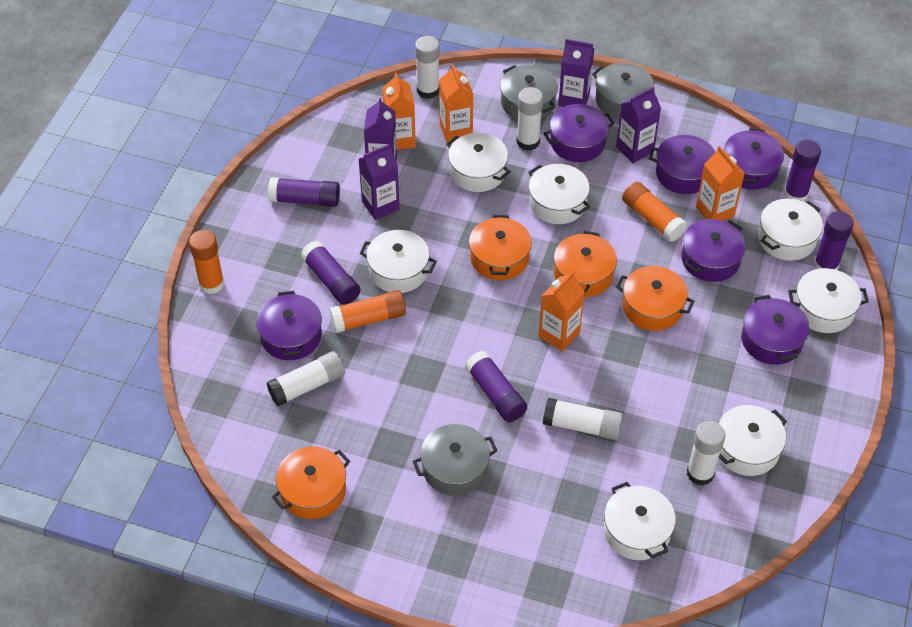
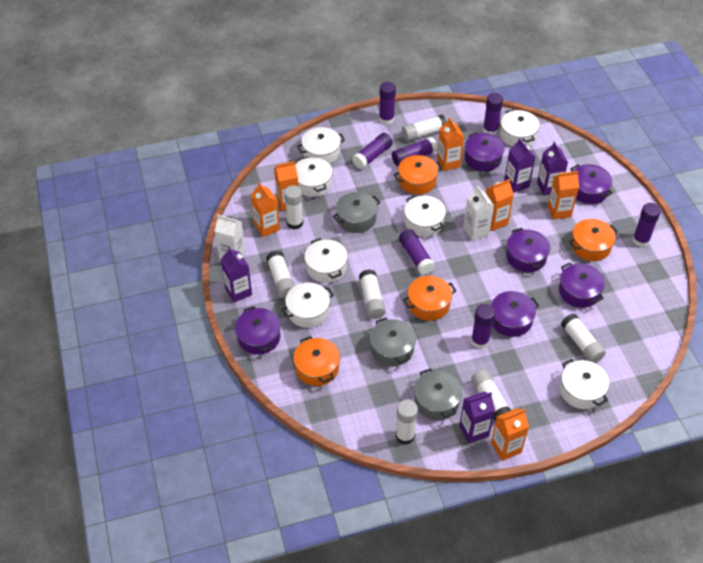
orange carton: 4 -> 6
orange glue stick: 3 -> 0
purple glue stick: 5 -> 7
white carton: 0 -> 2
white glue stick: 5 -> 7

